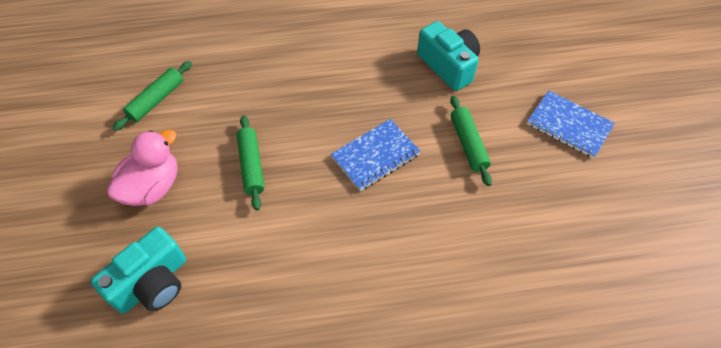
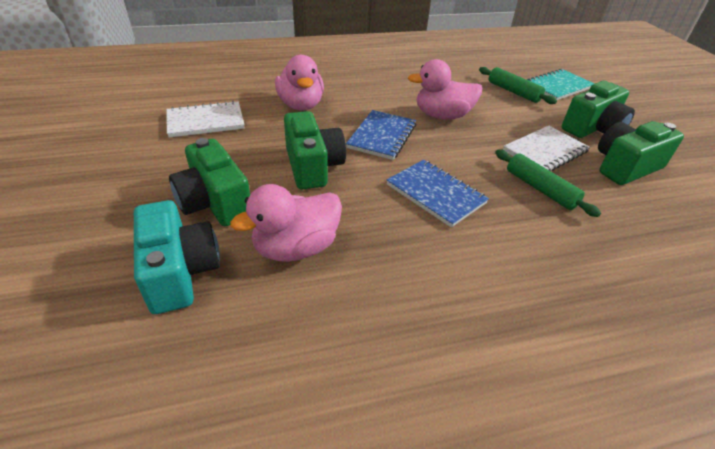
green camera: 0 -> 4
green rolling pin: 3 -> 2
pink duck: 1 -> 3
turquoise camera: 2 -> 1
turquoise notebook: 0 -> 1
white notebook: 0 -> 2

